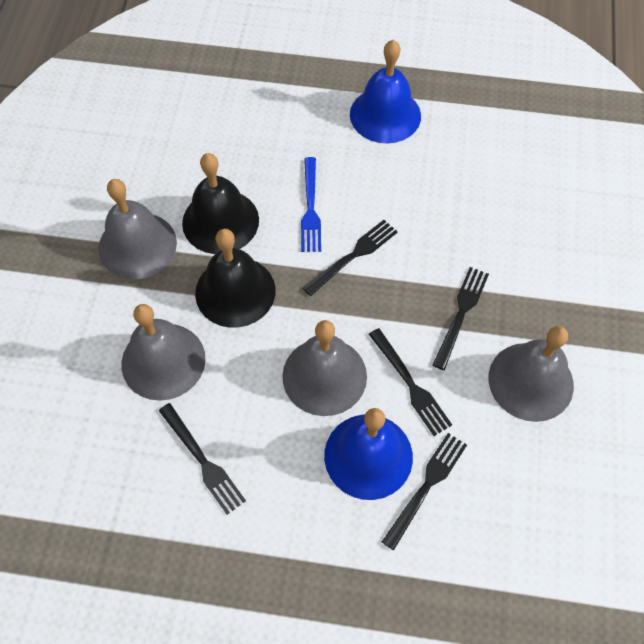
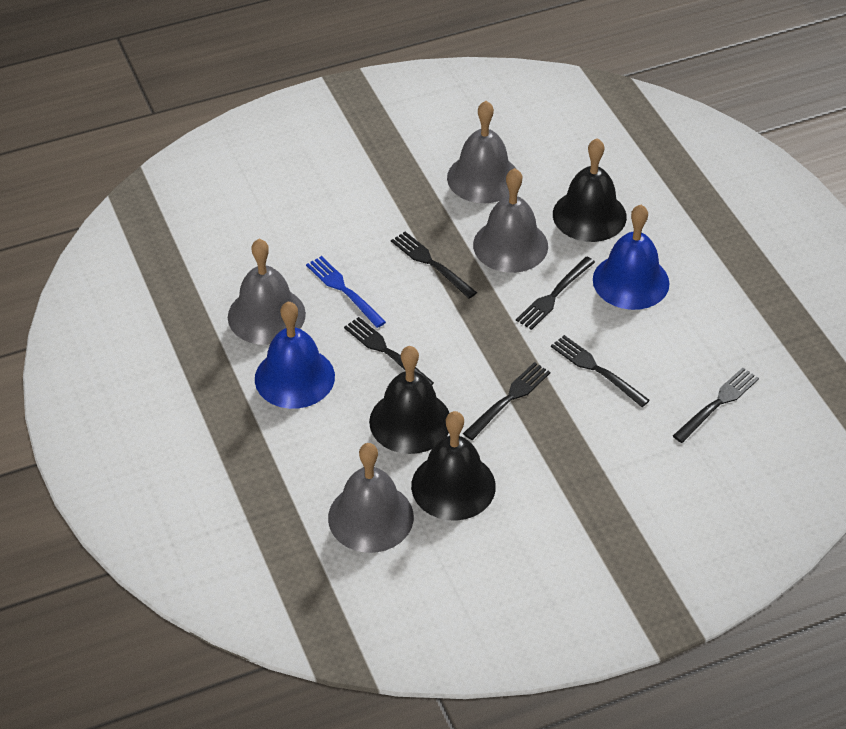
black bell: 2 -> 3
black fork: 5 -> 6

